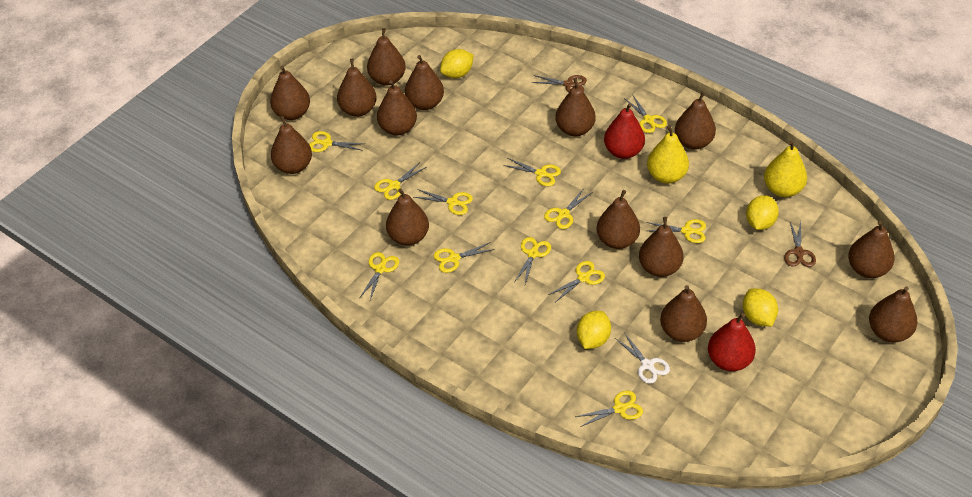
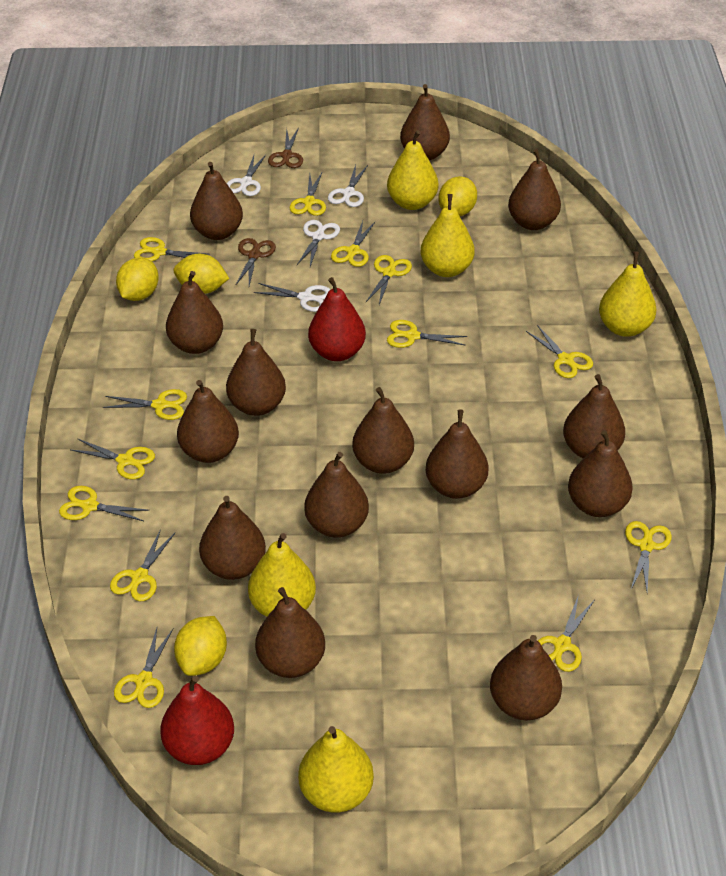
white scissors: 1 -> 4
yellow pear: 2 -> 5
yellow scissors: 12 -> 13

